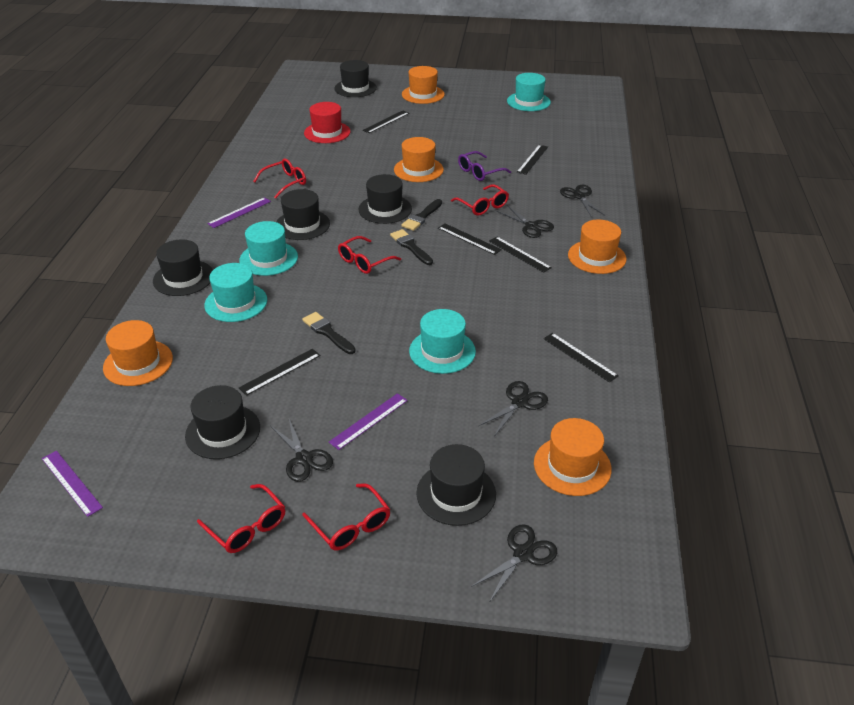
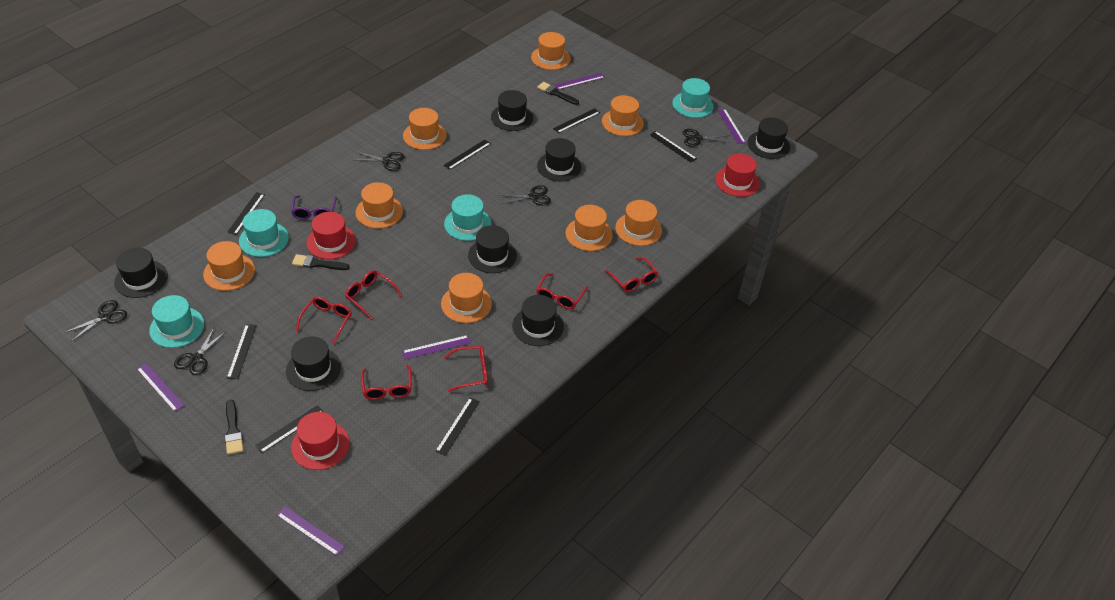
black hat: 6 -> 7
black ruler: 6 -> 7
orange hat: 5 -> 8
purple ruler: 3 -> 5
red glasses: 5 -> 6
red hat: 1 -> 3

